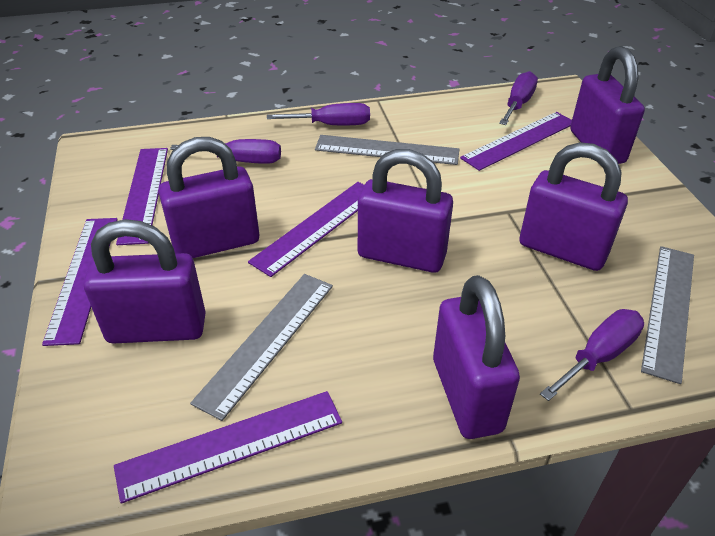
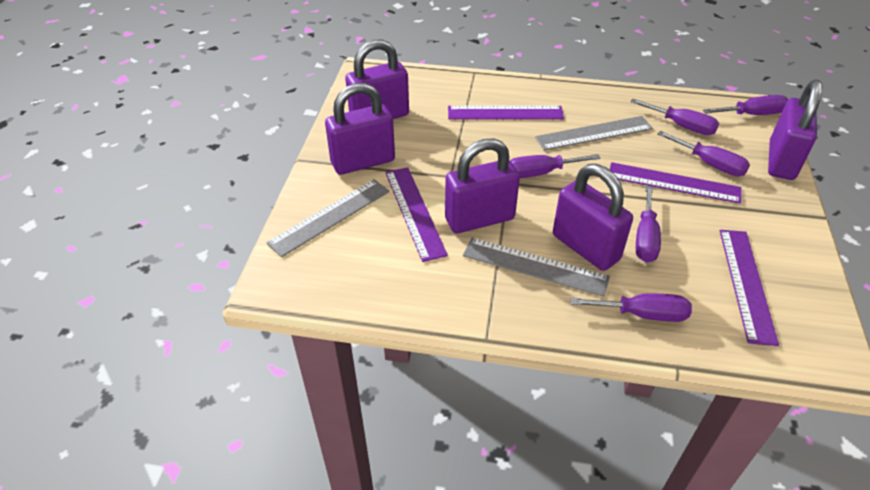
purple padlock: 6 -> 5
purple ruler: 5 -> 4
purple screwdriver: 4 -> 6

